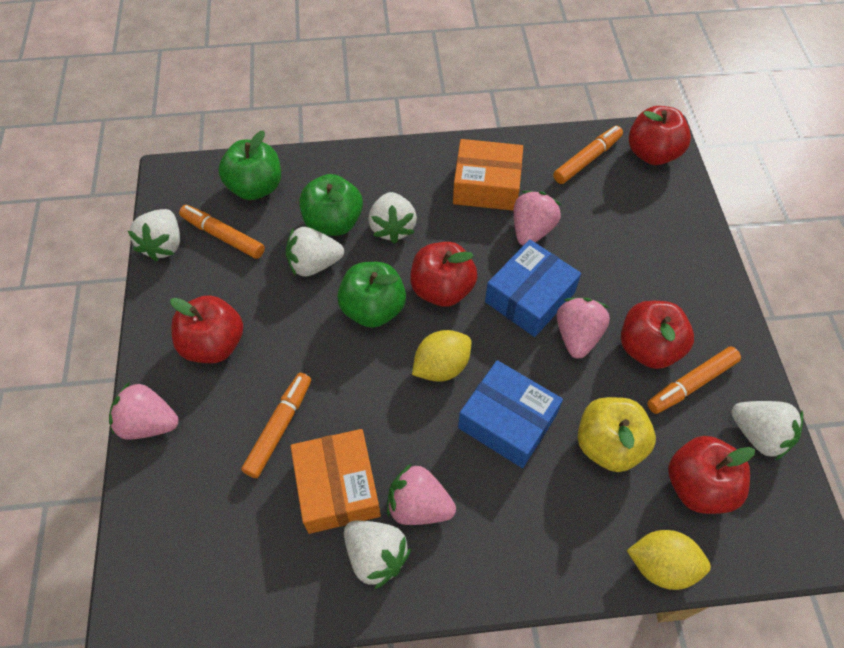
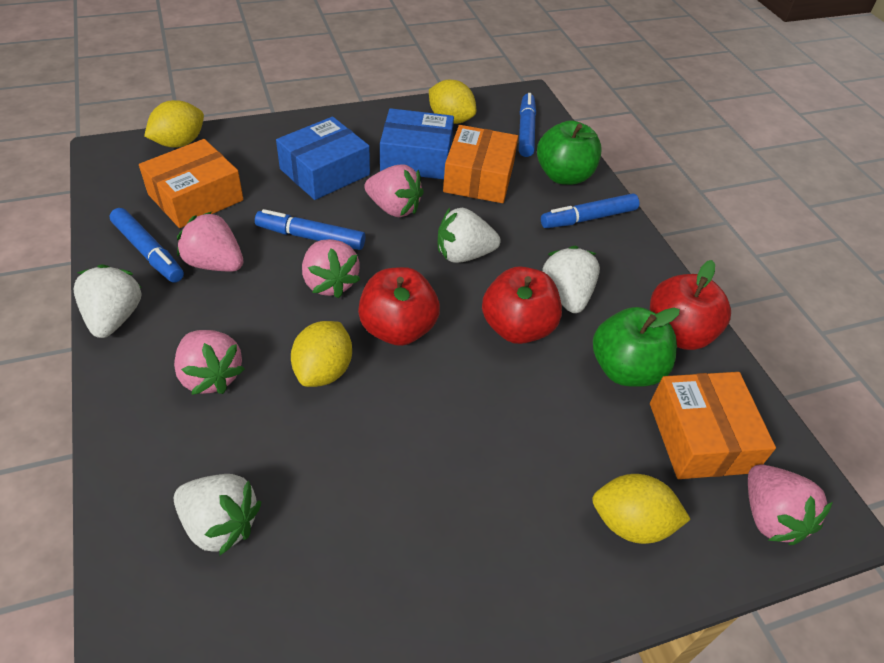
blue marker: 0 -> 4
green apple: 3 -> 2
orange box: 2 -> 3
orange marker: 4 -> 0
pink strawberry: 4 -> 5
red apple: 5 -> 3
white strawberry: 5 -> 4
yellow apple: 1 -> 0
yellow lemon: 2 -> 4

